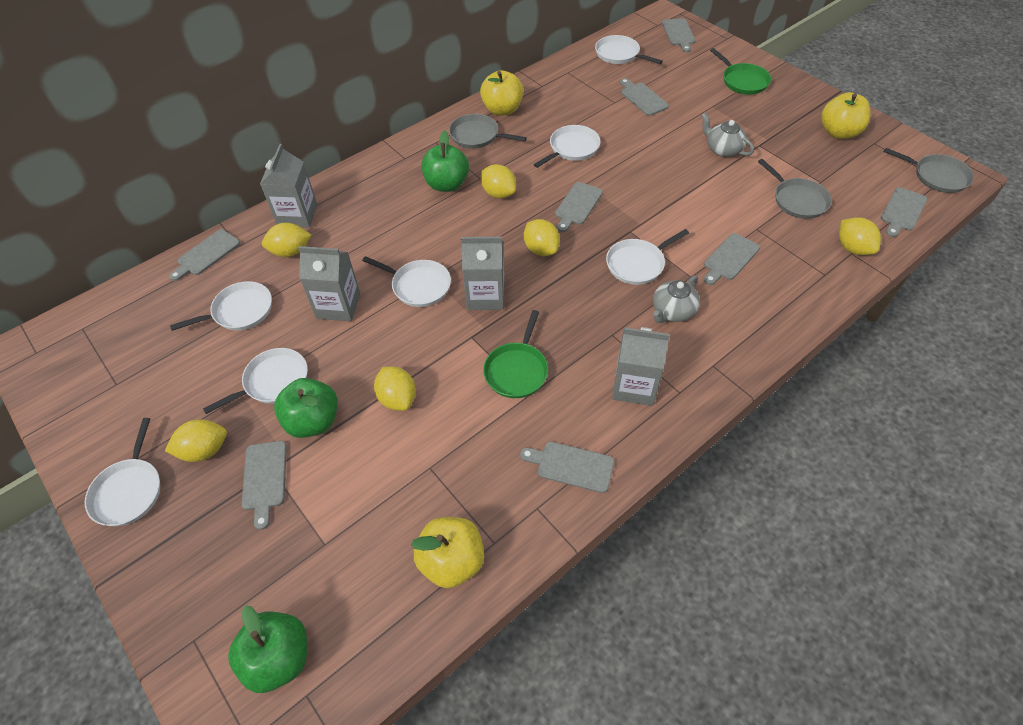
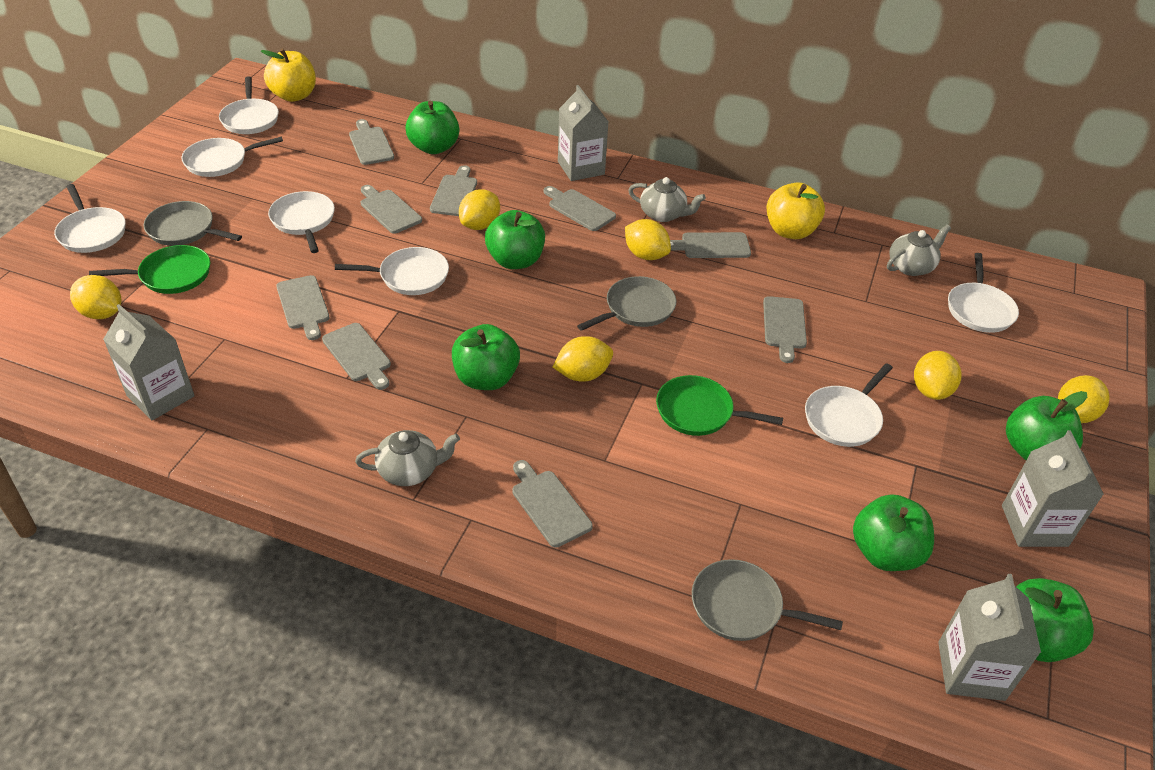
green apple: 3 -> 6
grey cutting board: 8 -> 9
grey teapot: 2 -> 3
yellow apple: 3 -> 2

